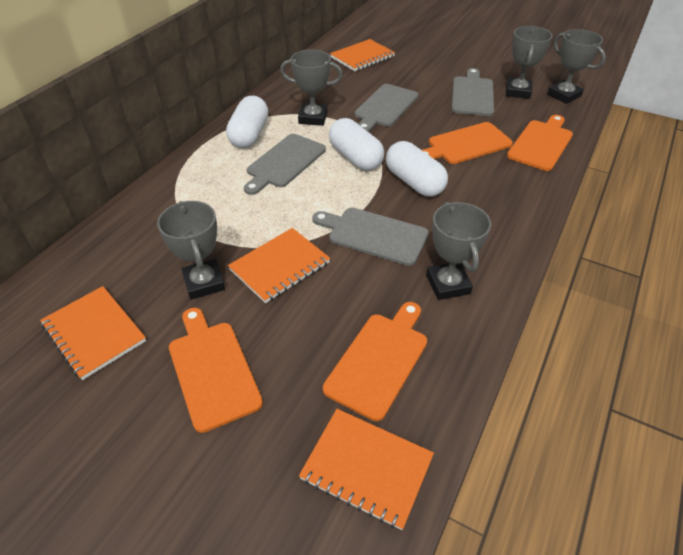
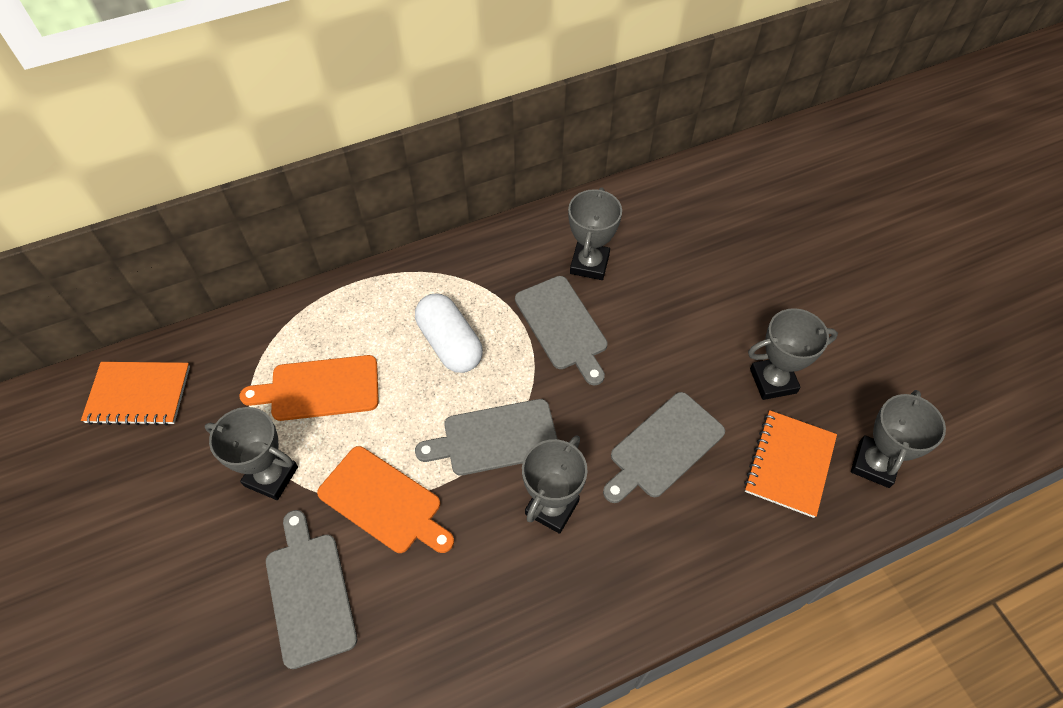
orange cutting board: 4 -> 2
orange notebook: 4 -> 2
white capsule: 3 -> 1

